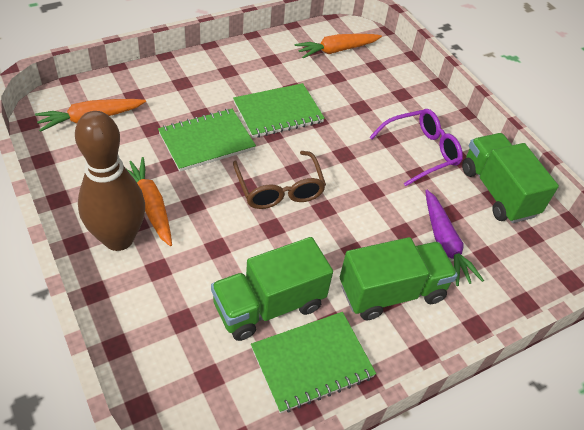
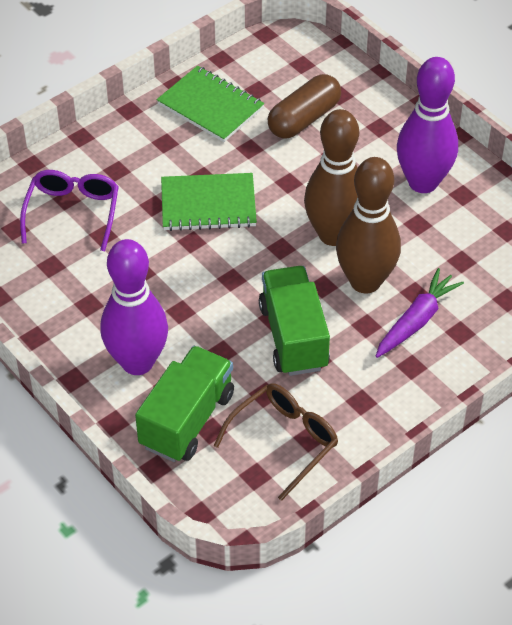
brown bowling pin: 1 -> 2
brown capsule: 0 -> 1
green notebook: 3 -> 2
green truck: 3 -> 2
orange carrot: 3 -> 0
purple bowling pin: 0 -> 2

